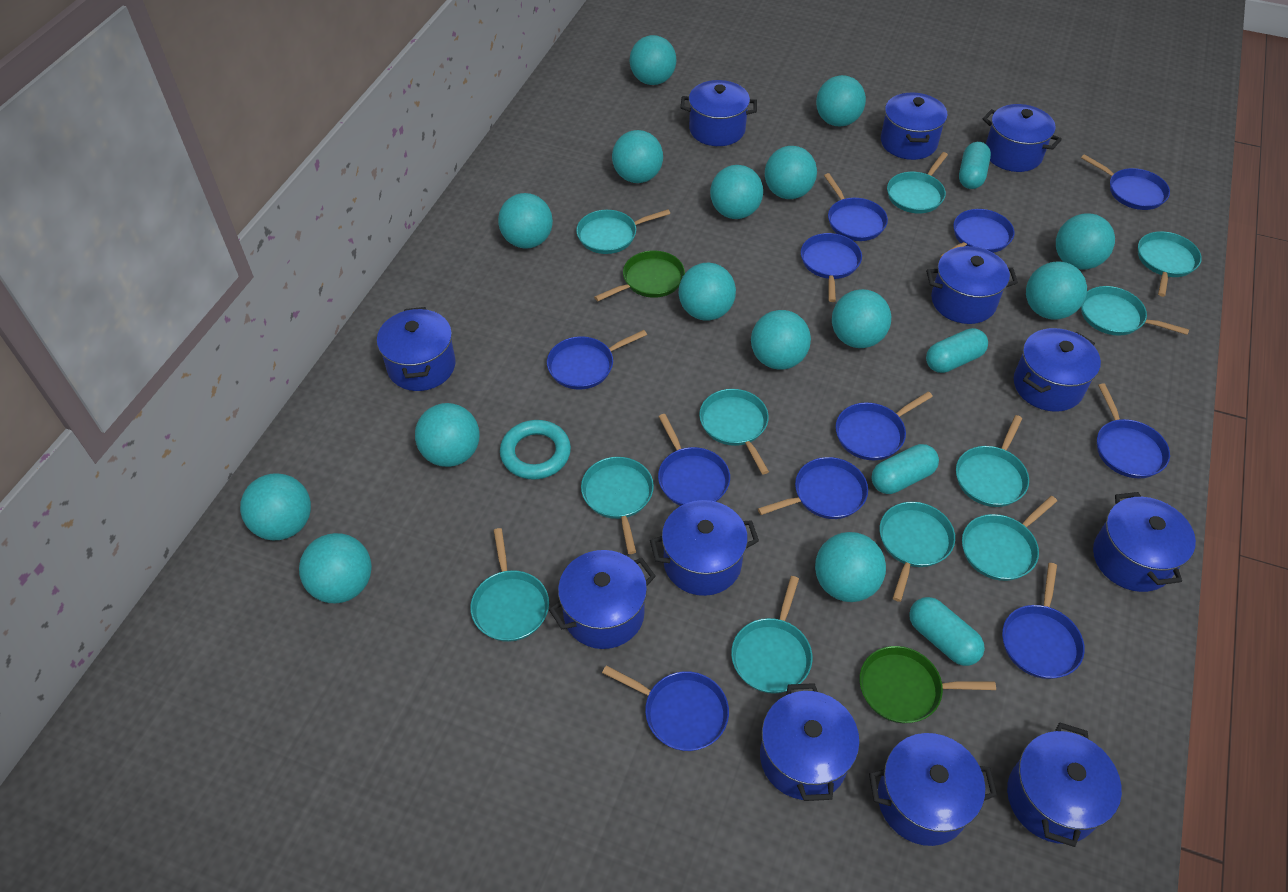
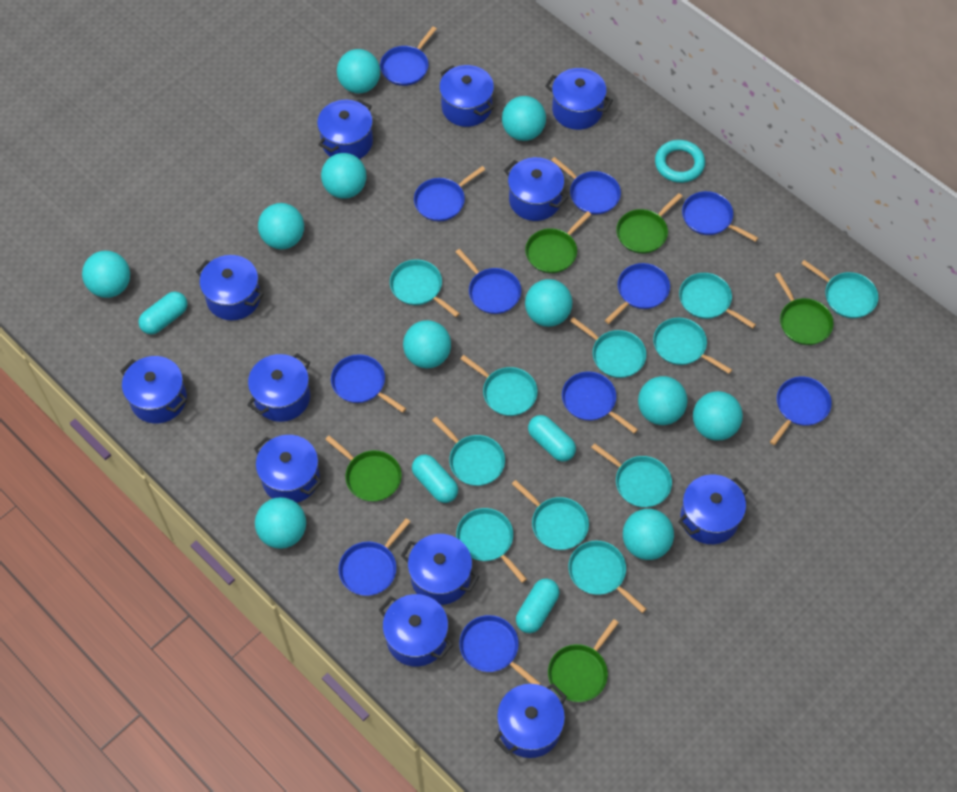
green pan: 2 -> 5
turquoise ball: 15 -> 11

